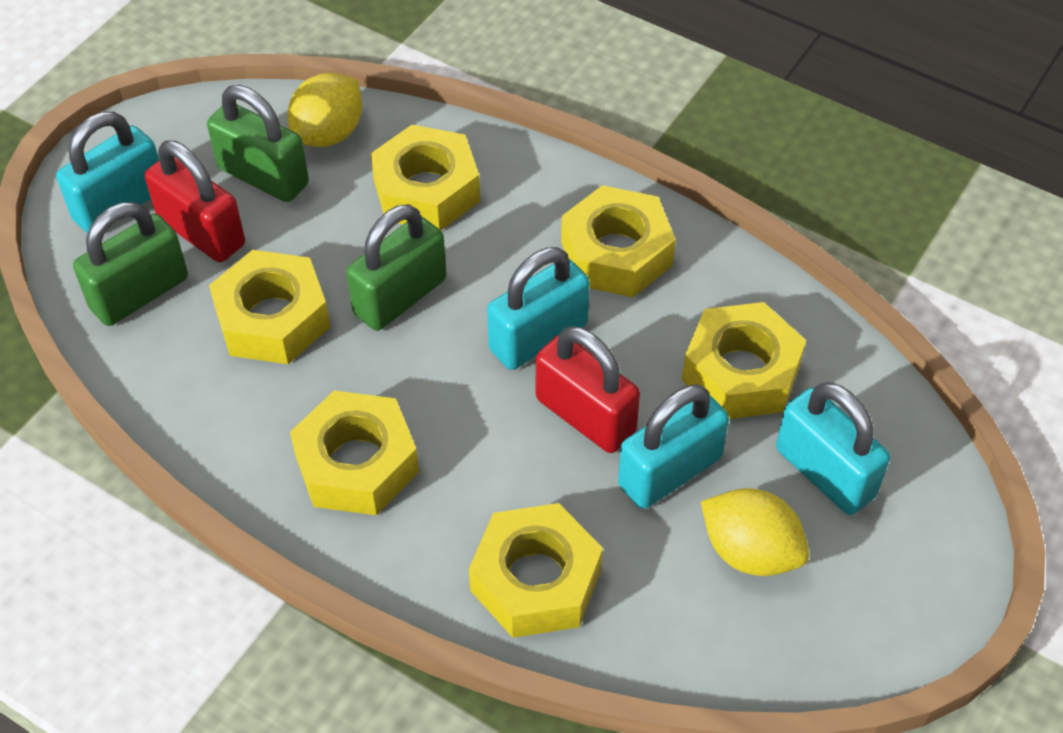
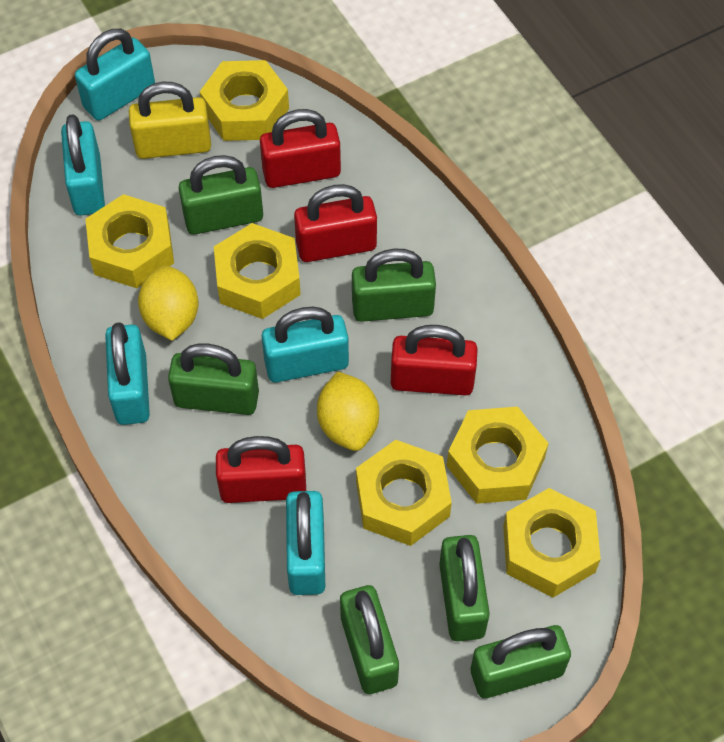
green padlock: 3 -> 6
red padlock: 2 -> 4
turquoise padlock: 4 -> 5
yellow padlock: 0 -> 1

